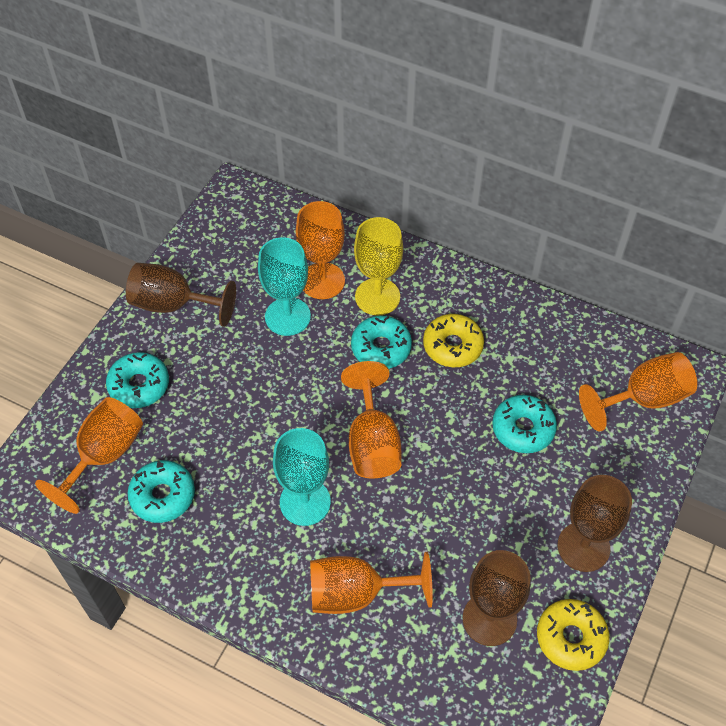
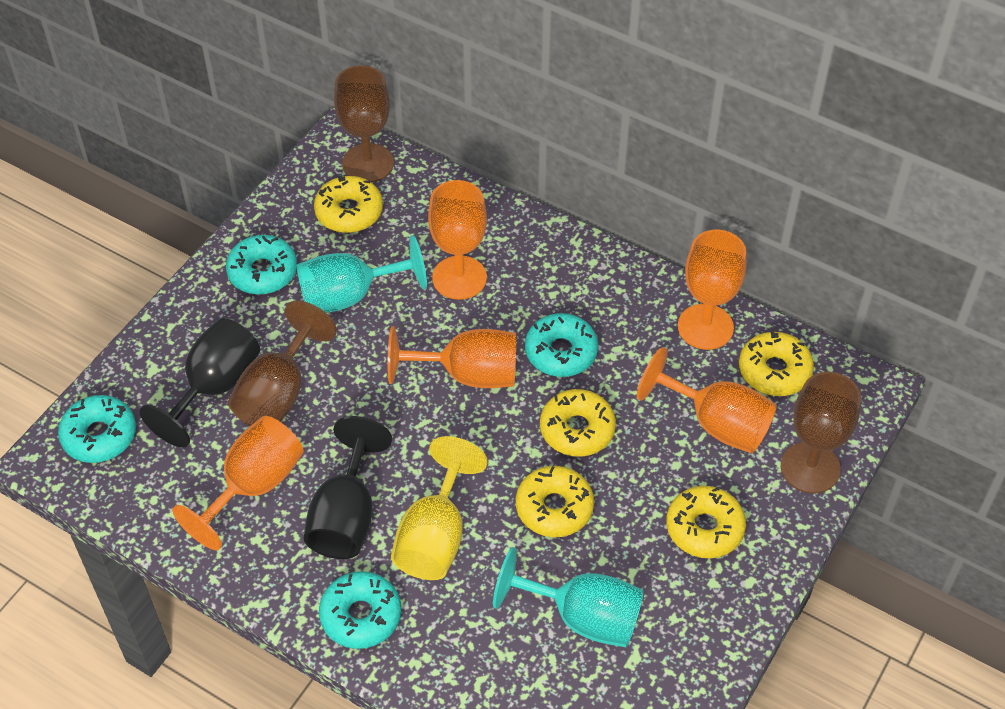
black goblet: 0 -> 2
yellow donut: 2 -> 5

